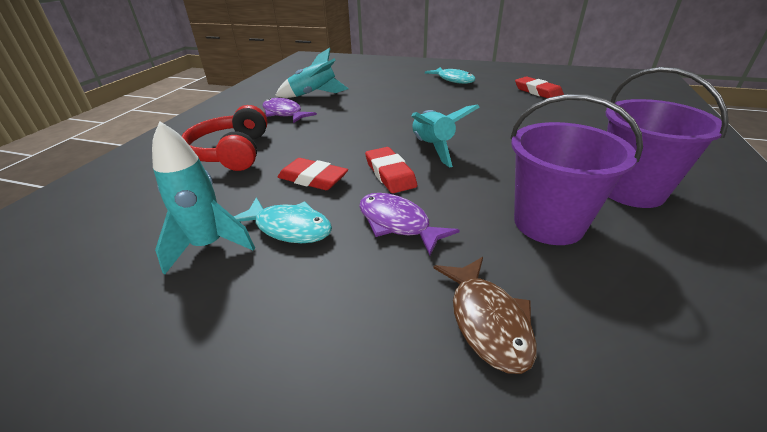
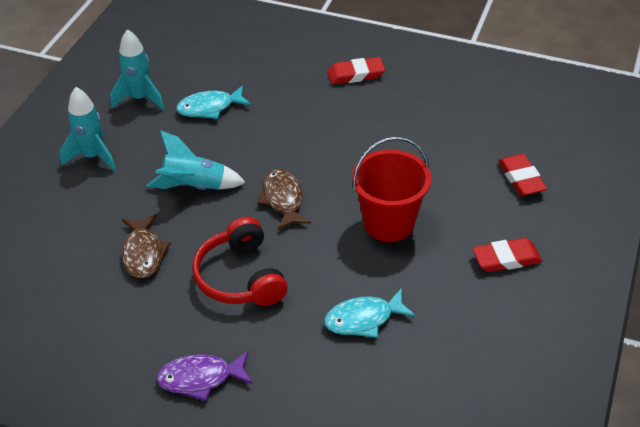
brown fish: 1 -> 2
purple bucket: 2 -> 0
purple fish: 2 -> 1
red bucket: 0 -> 1

